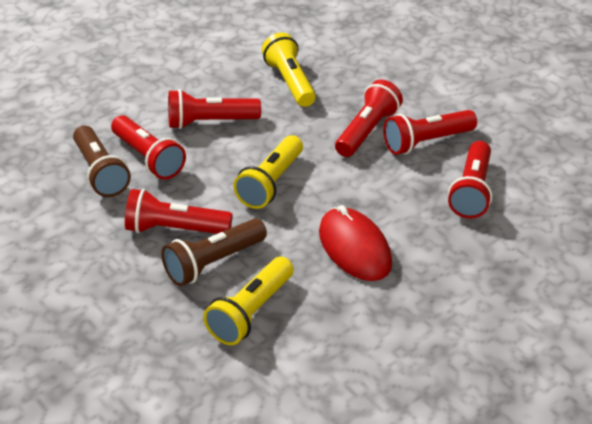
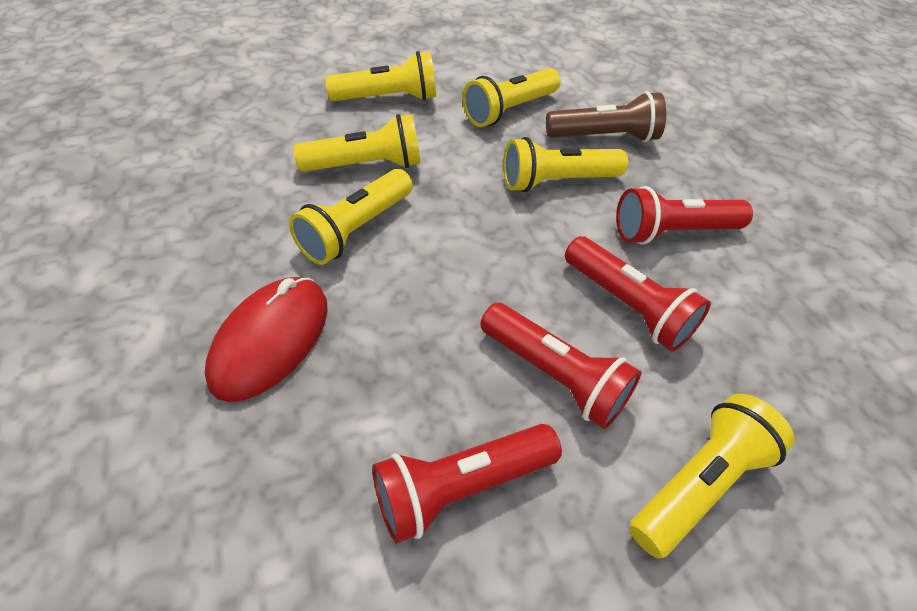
brown flashlight: 2 -> 1
red flashlight: 6 -> 4
yellow flashlight: 3 -> 6

